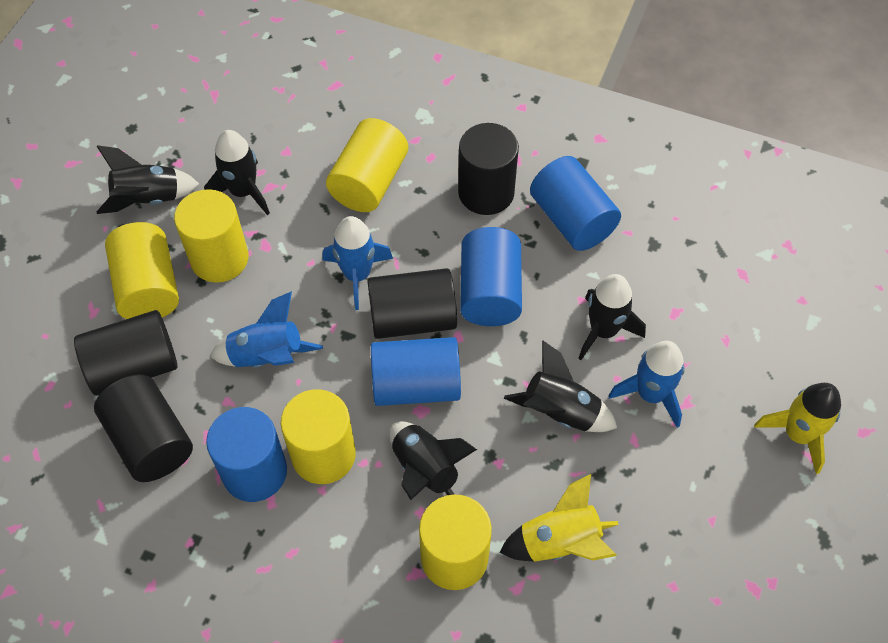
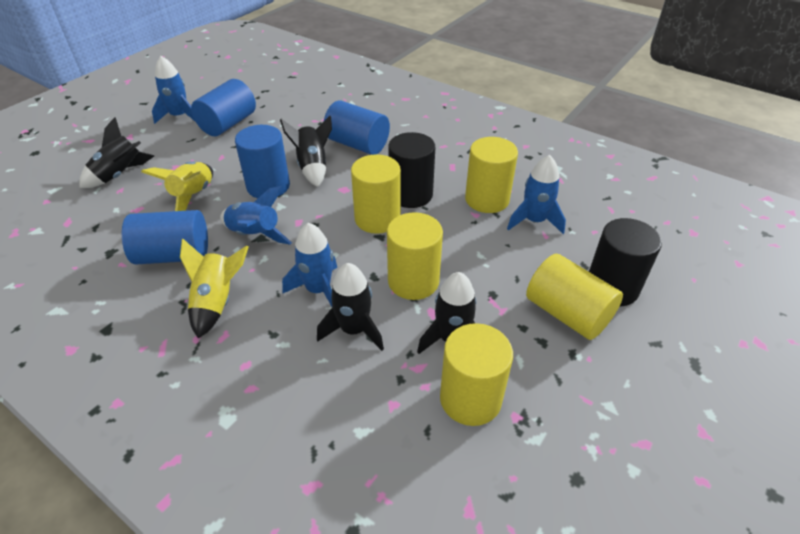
black cylinder: 4 -> 2
black rocket: 5 -> 4
blue rocket: 3 -> 4

